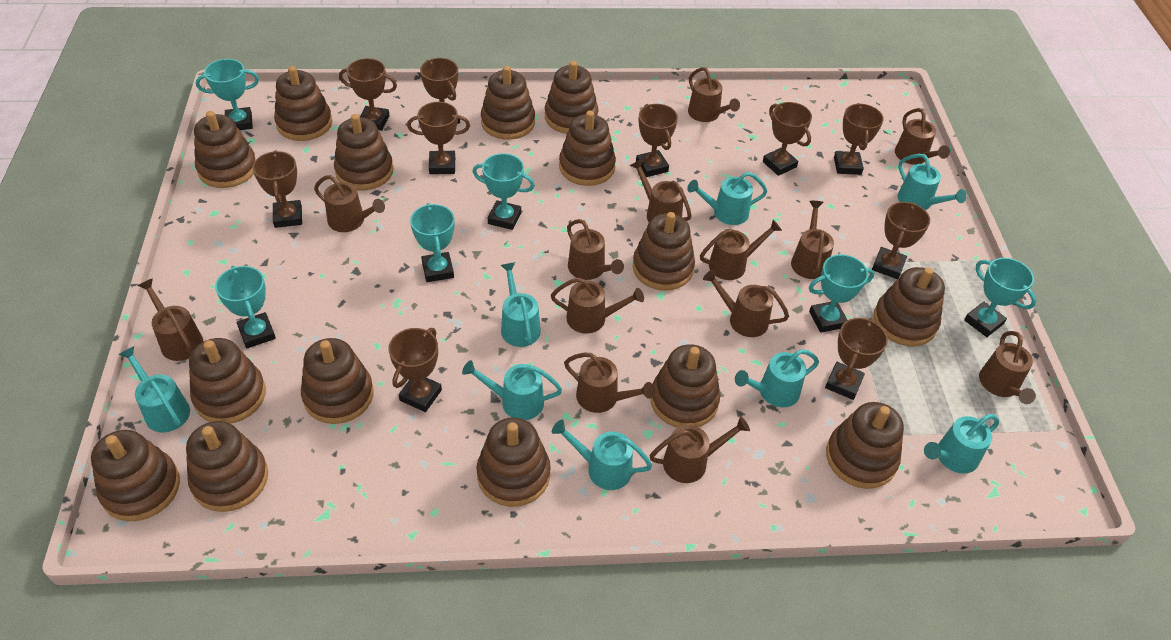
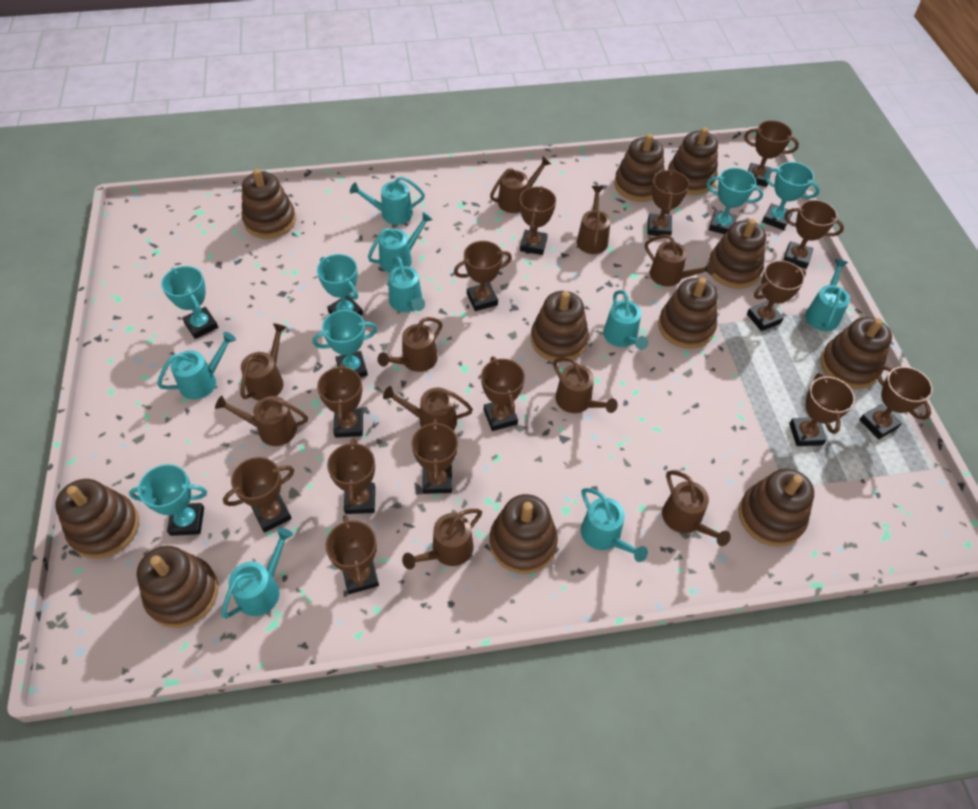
brown stacking toy: 15 -> 11
brown trophy: 10 -> 14
brown watering can: 13 -> 10

